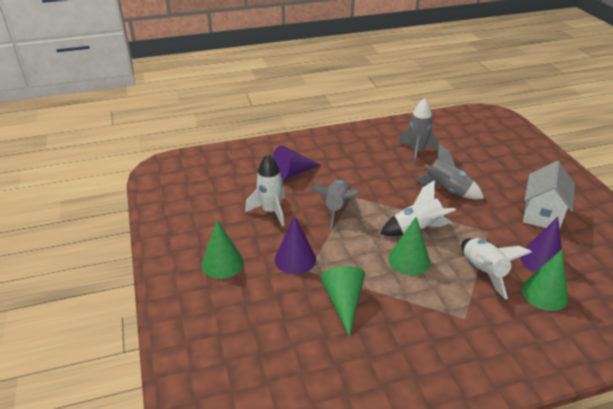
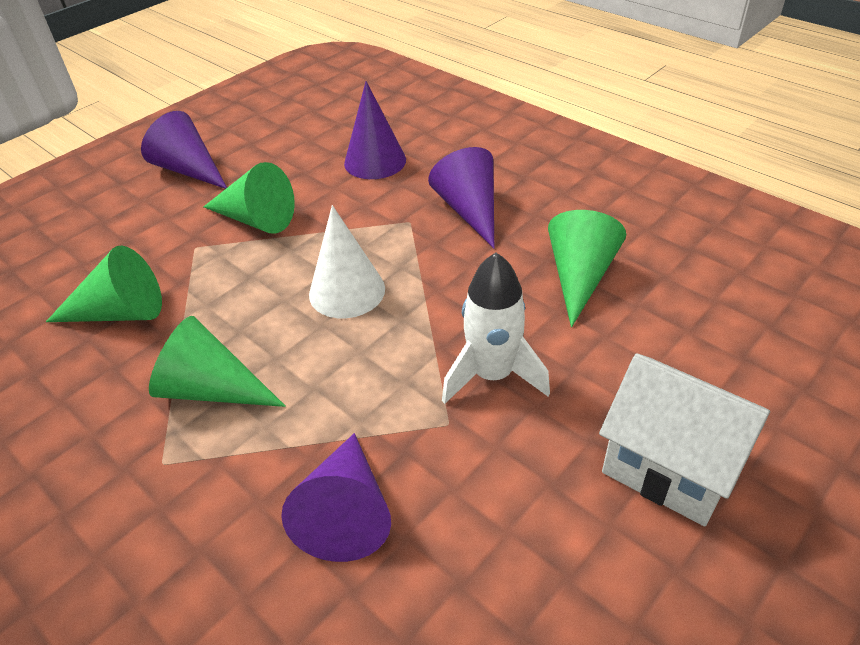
grey rocket: 3 -> 0
purple cone: 3 -> 4
white cone: 0 -> 1
white rocket: 3 -> 1

